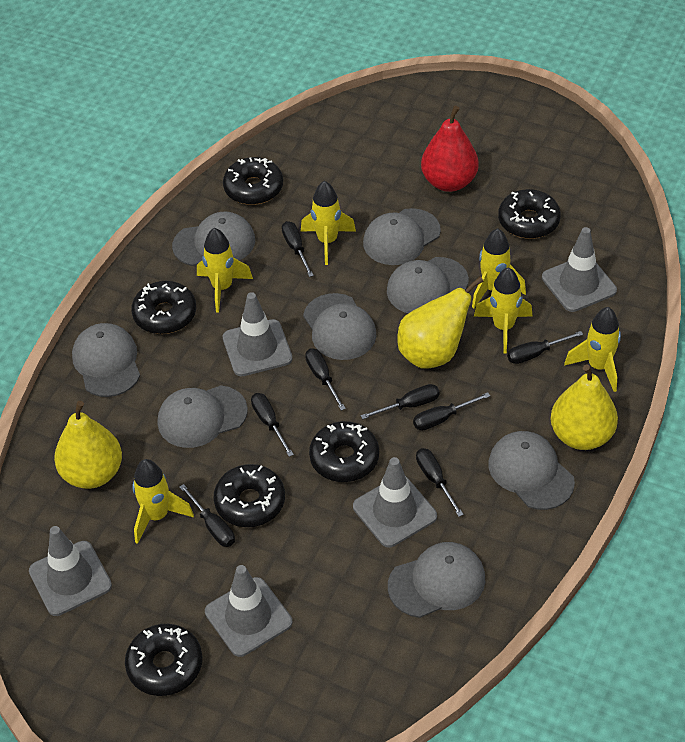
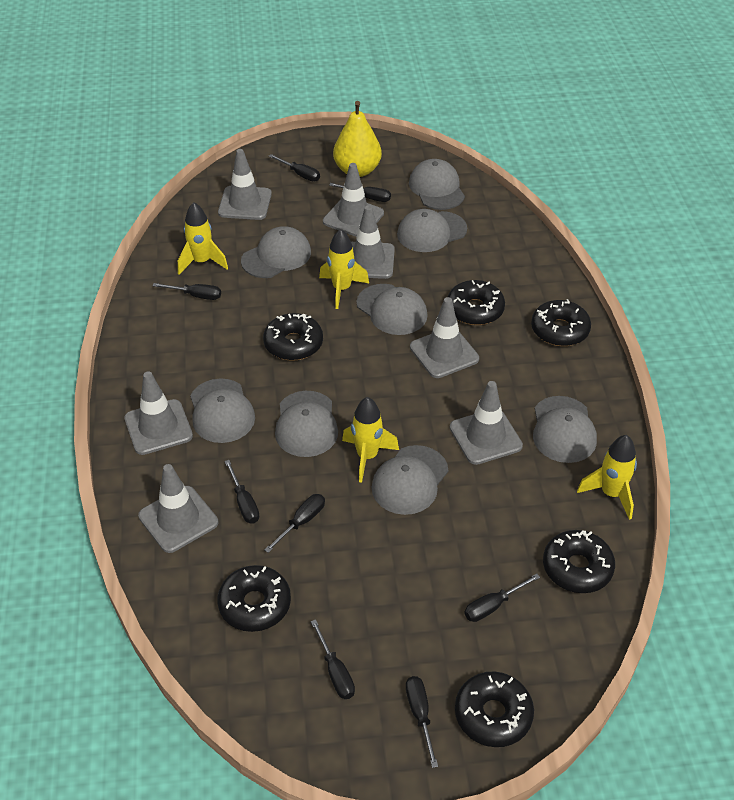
grey traffic cone: 5 -> 7
red pear: 1 -> 0
yellow pear: 3 -> 1
yellow rocket: 6 -> 4

